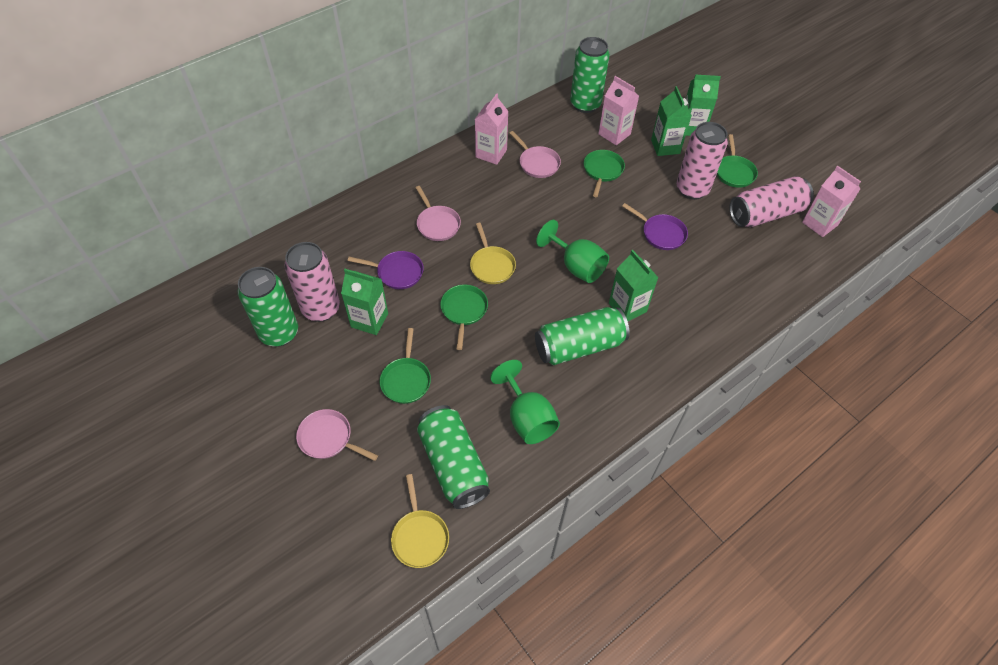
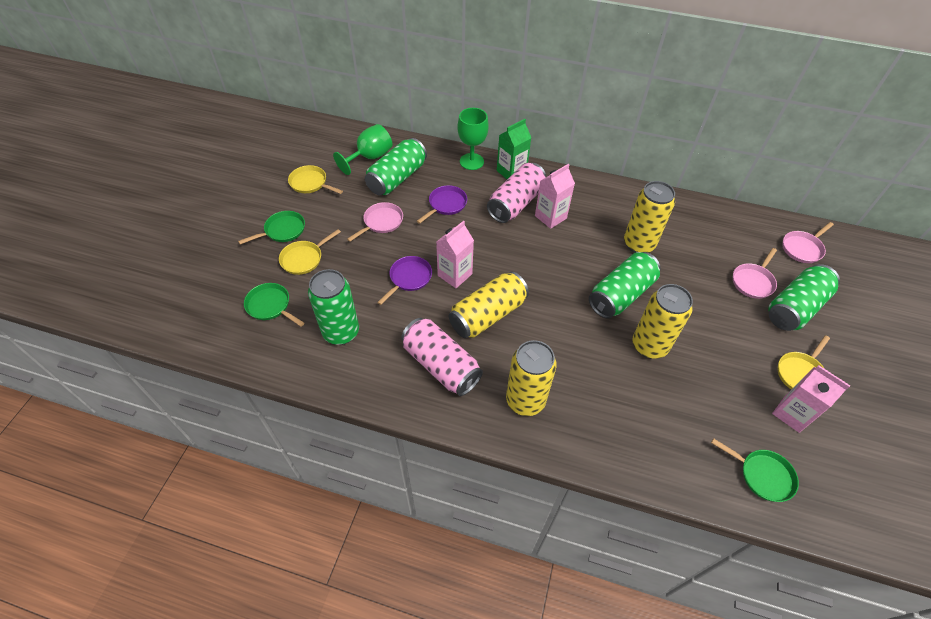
green carton: 4 -> 1
green pan: 4 -> 3
pink can: 3 -> 2
yellow can: 0 -> 4
yellow pan: 2 -> 3

